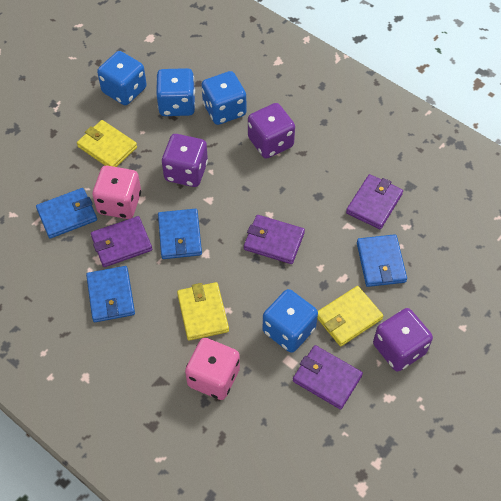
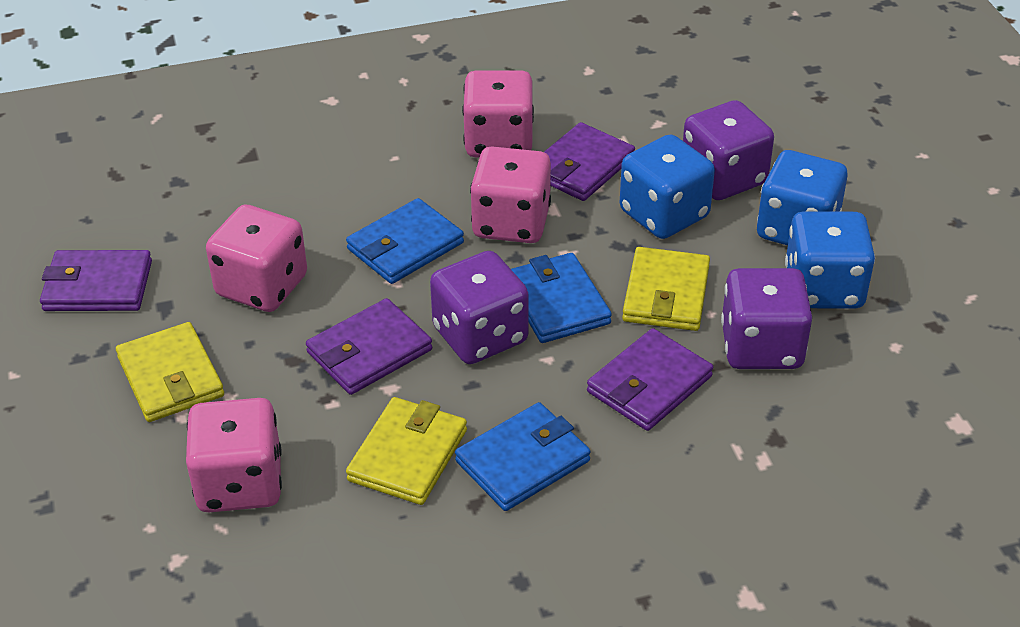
blue dice: 4 -> 3
blue wallet: 4 -> 3
pink dice: 2 -> 4

